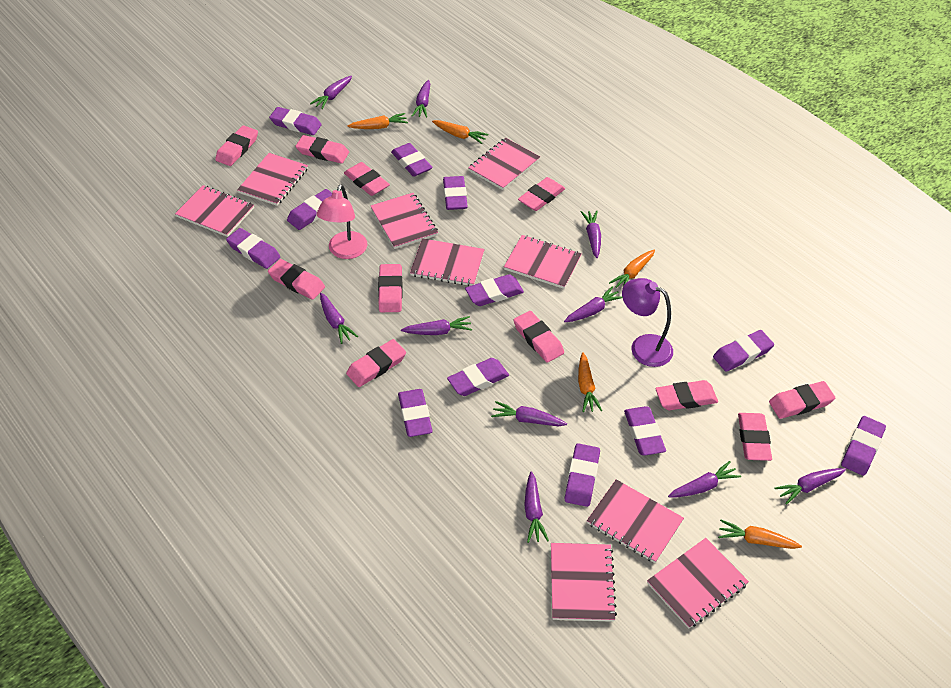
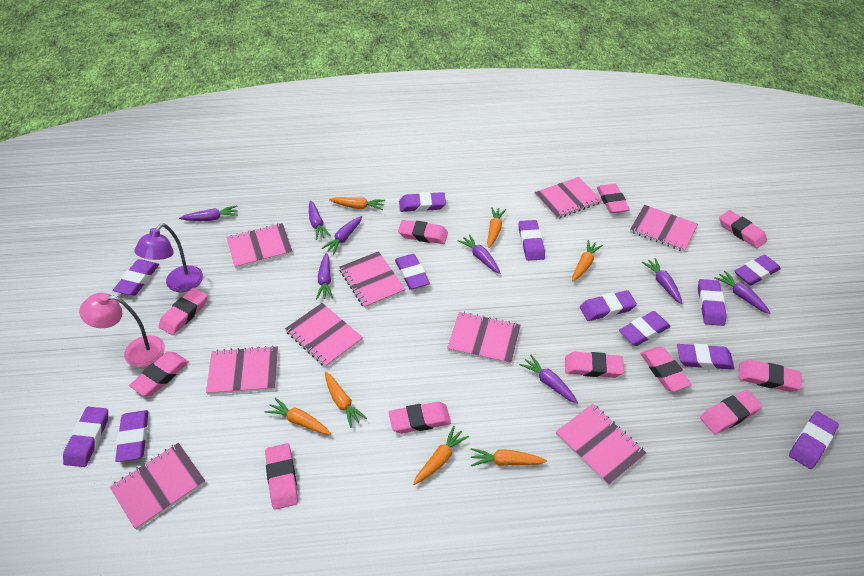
orange carrot: 5 -> 7
purple carrot: 10 -> 8

